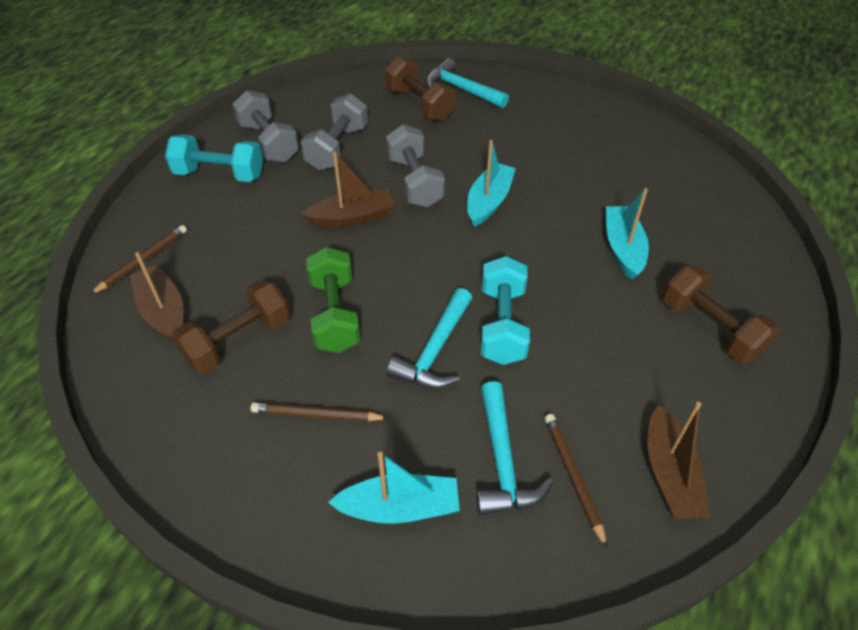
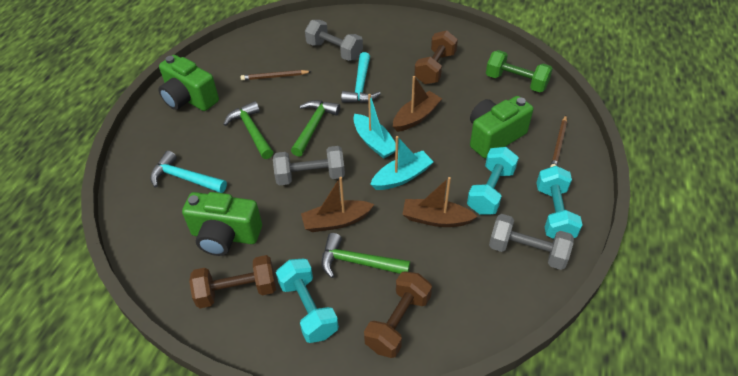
brown pencil: 3 -> 2
green camera: 0 -> 3
green hammer: 0 -> 3
turquoise boat: 3 -> 2
turquoise dumbbell: 2 -> 3
turquoise hammer: 3 -> 2

